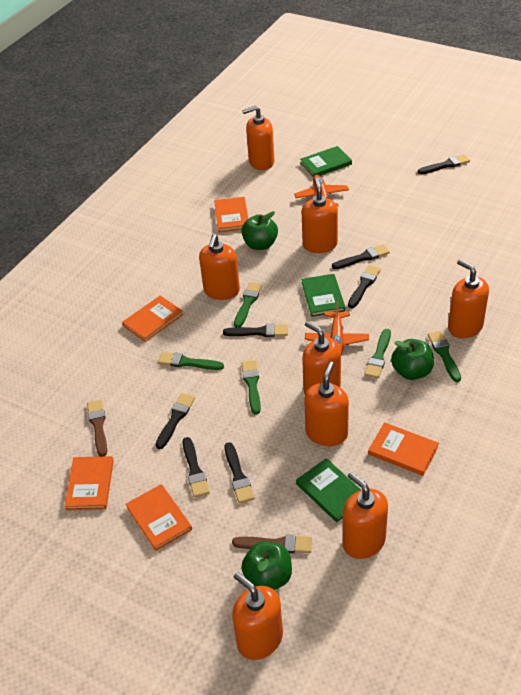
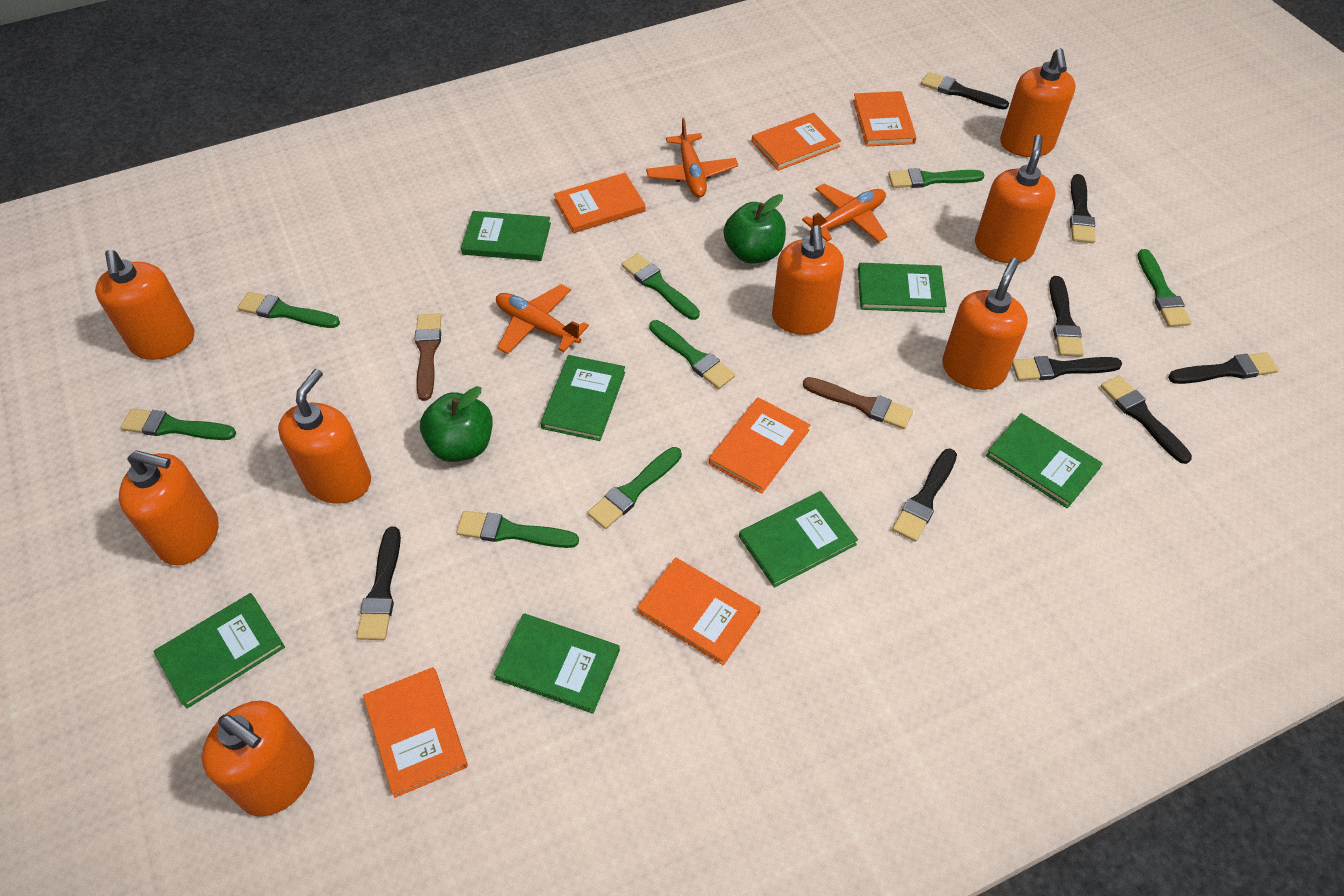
black brush: 7 -> 8
green apple: 3 -> 2
green book: 3 -> 7
green brush: 5 -> 8
orange book: 5 -> 6
orange plane: 2 -> 3

